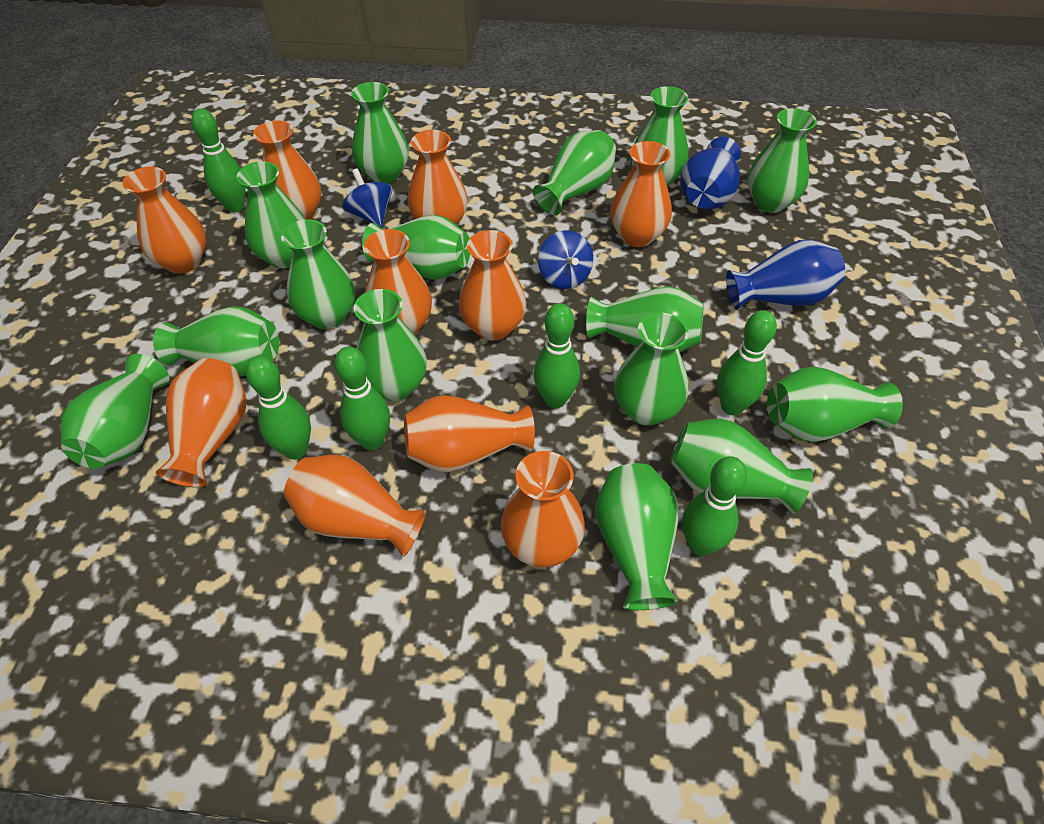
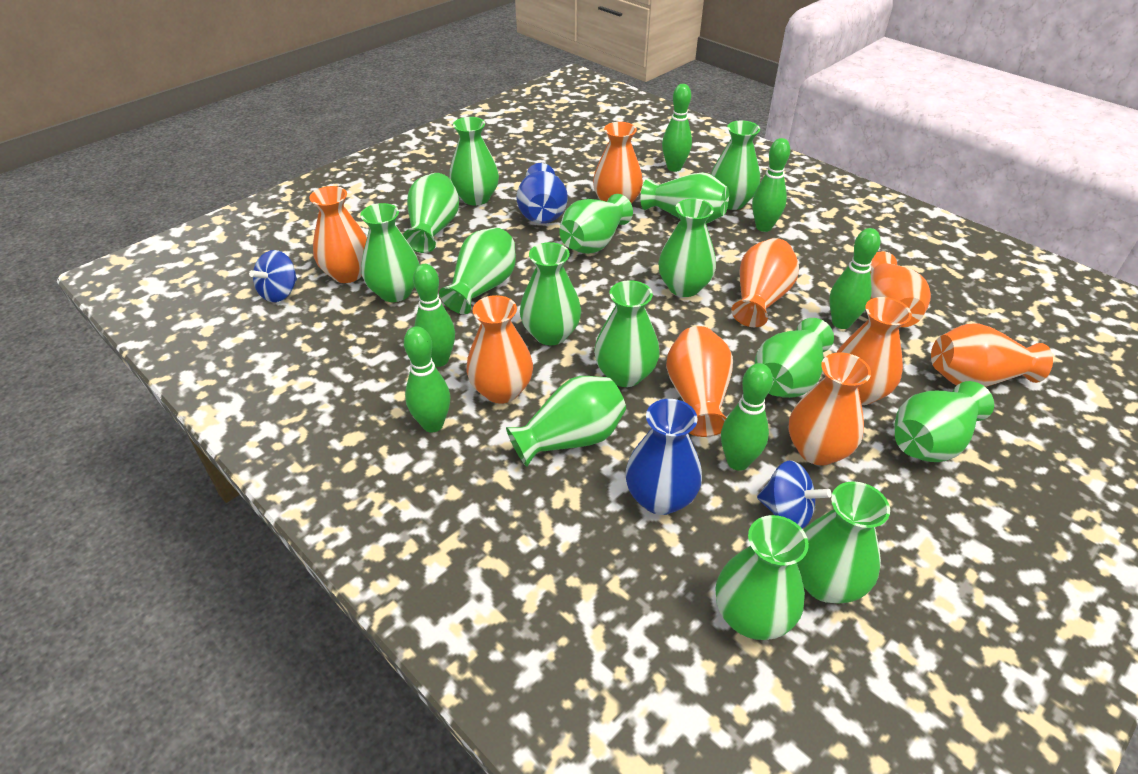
orange vase: 10 -> 9

